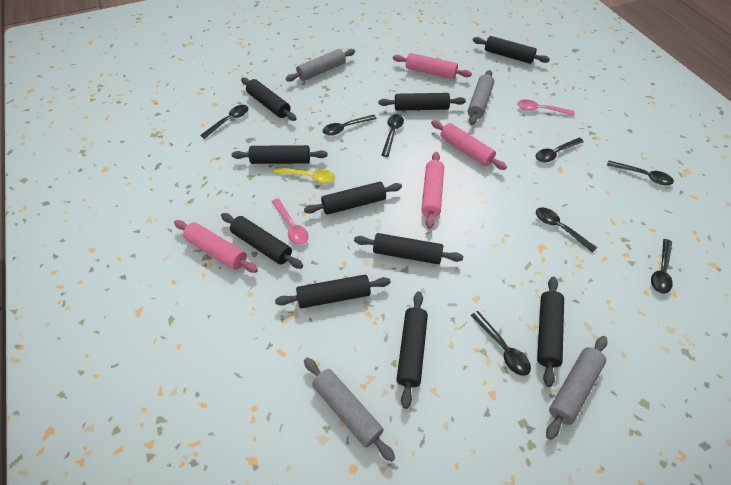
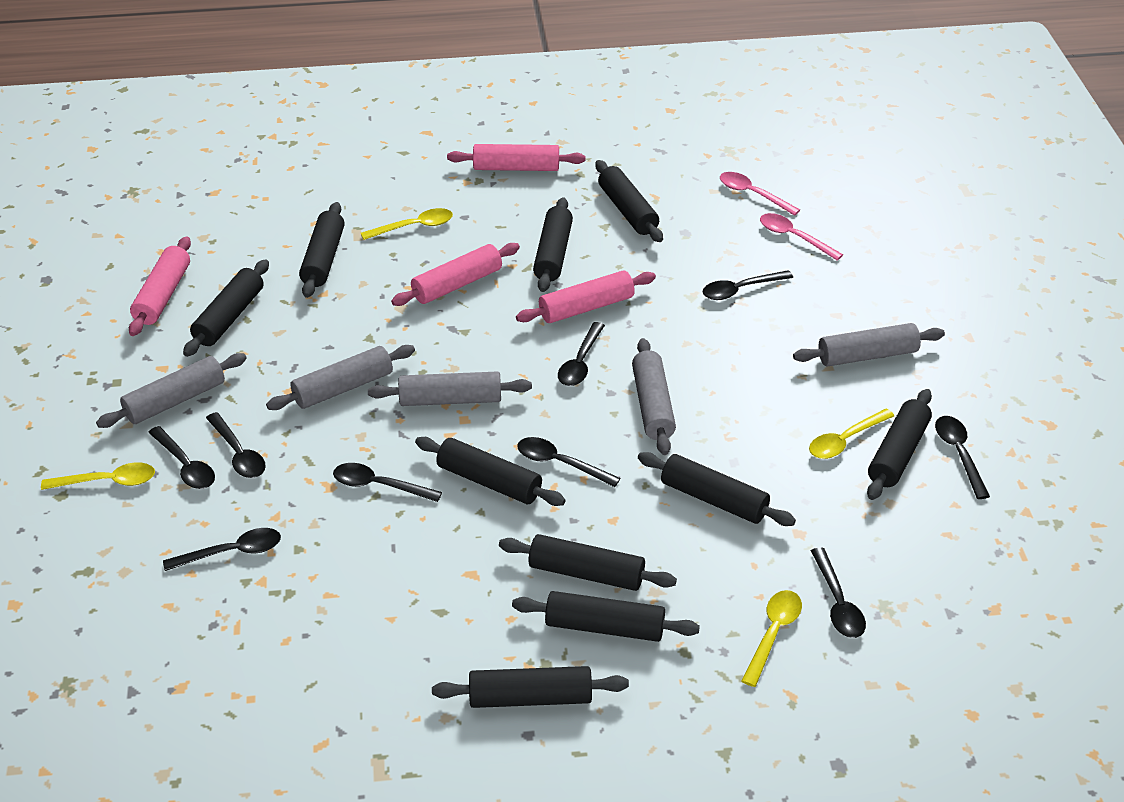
black spoon: 8 -> 9
grey rolling pin: 4 -> 5
yellow spoon: 1 -> 4

